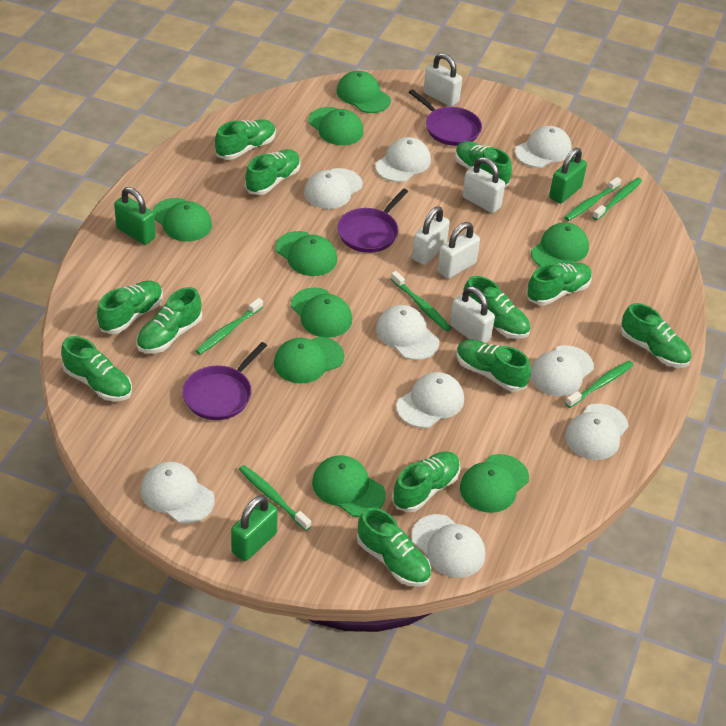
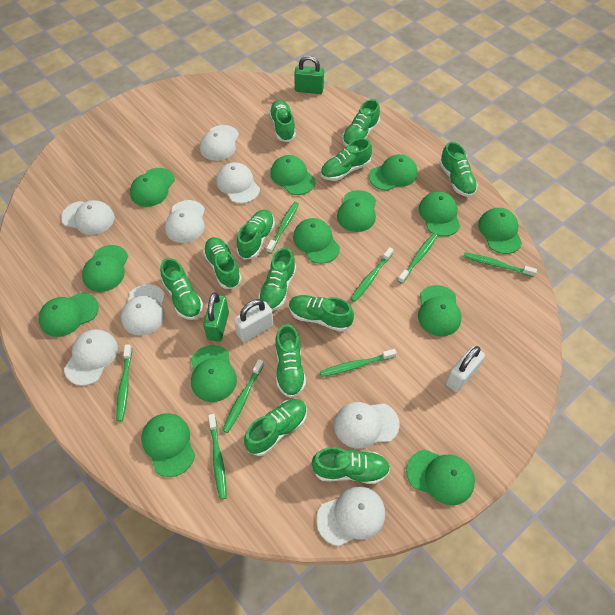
green cap: 9 -> 13
green padlock: 3 -> 2
green toothbrush: 6 -> 8
purple pan: 3 -> 0
white cap: 9 -> 8
white padlock: 5 -> 2

